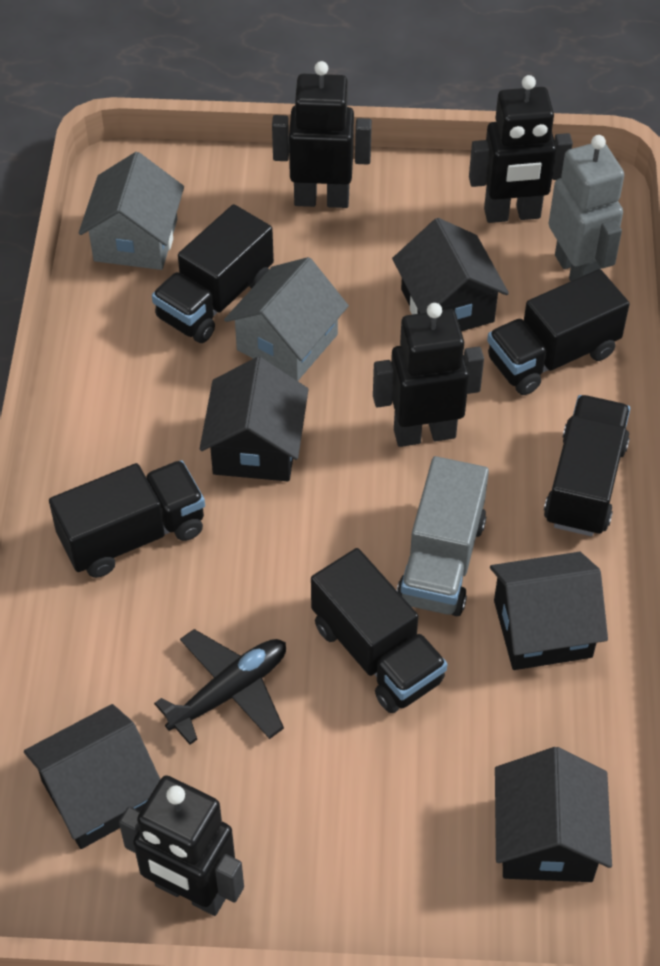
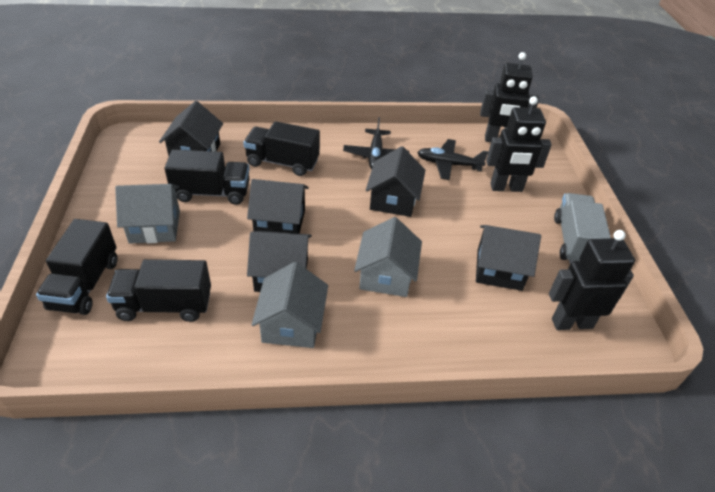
black plane: 1 -> 2
black robot: 4 -> 3
black truck: 5 -> 4
grey house: 2 -> 3
grey robot: 1 -> 0

